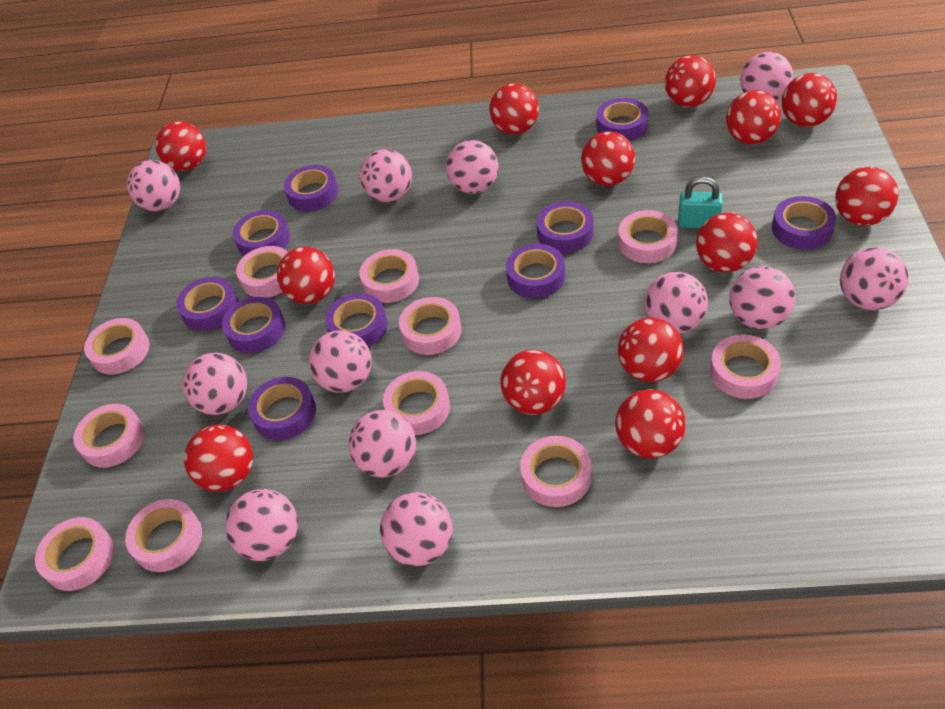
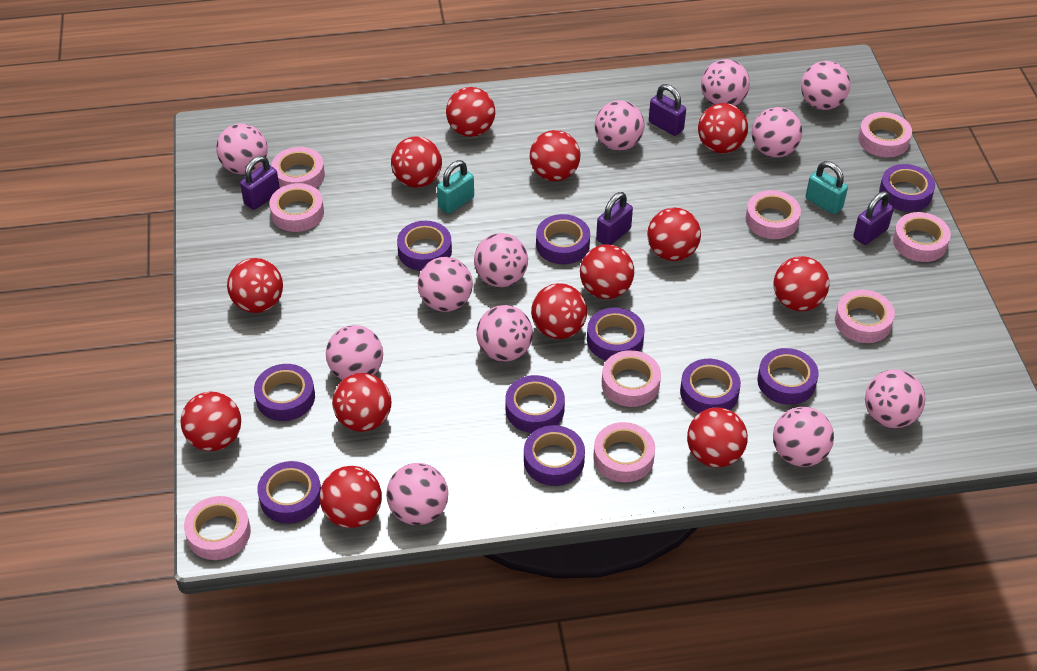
pink tape: 11 -> 9
purple padlock: 0 -> 4
turquoise padlock: 1 -> 2

